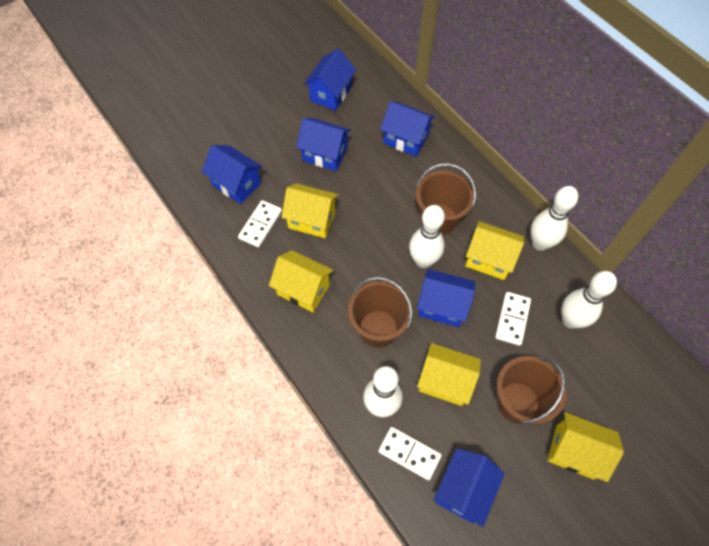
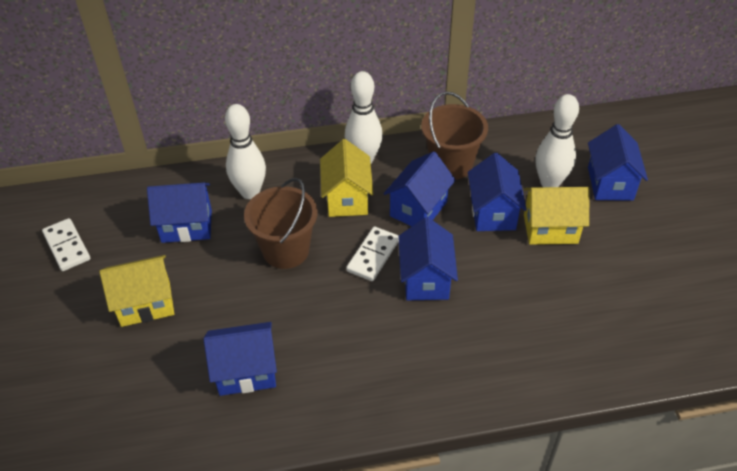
brown bucket: 3 -> 2
white bowling pin: 4 -> 3
white domino: 3 -> 2
yellow house: 5 -> 3

